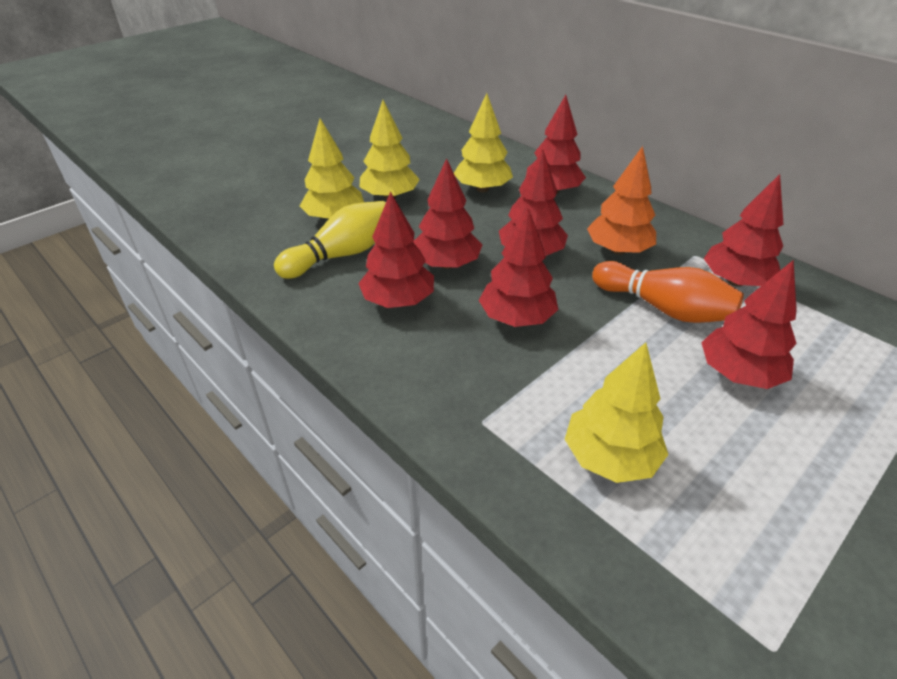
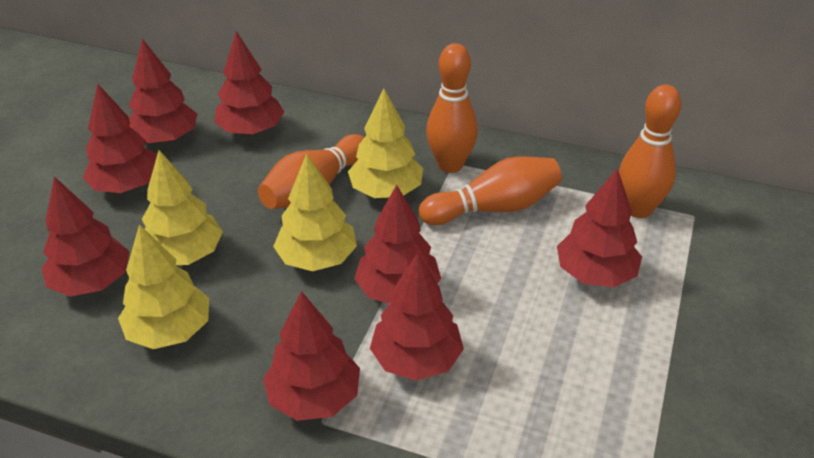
orange bowling pin: 1 -> 4
orange tree: 1 -> 0
red tree: 7 -> 8
yellow bowling pin: 1 -> 0

